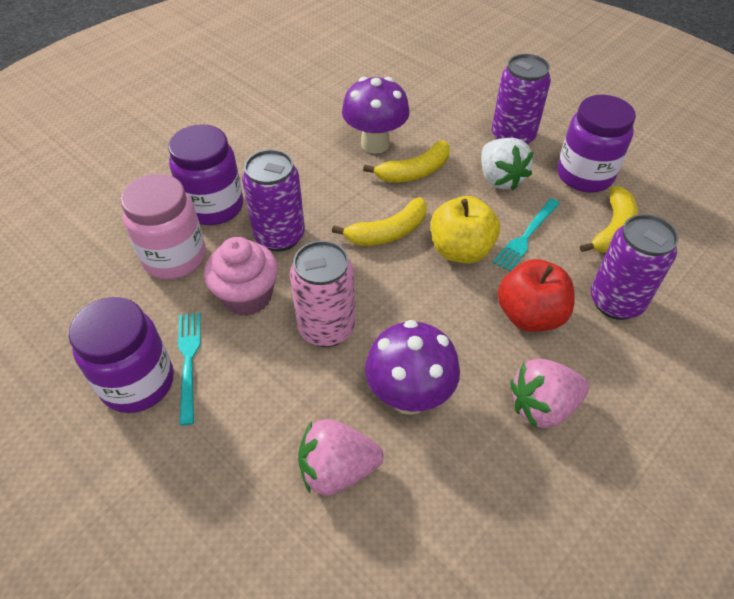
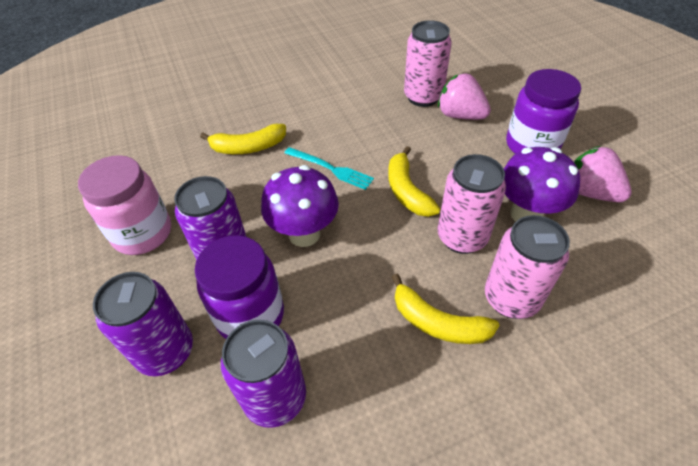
pink can: 1 -> 3
pink cupcake: 1 -> 0
purple jar: 3 -> 2
red apple: 1 -> 0
turquoise fork: 2 -> 1
white strawberry: 1 -> 0
yellow apple: 1 -> 0

